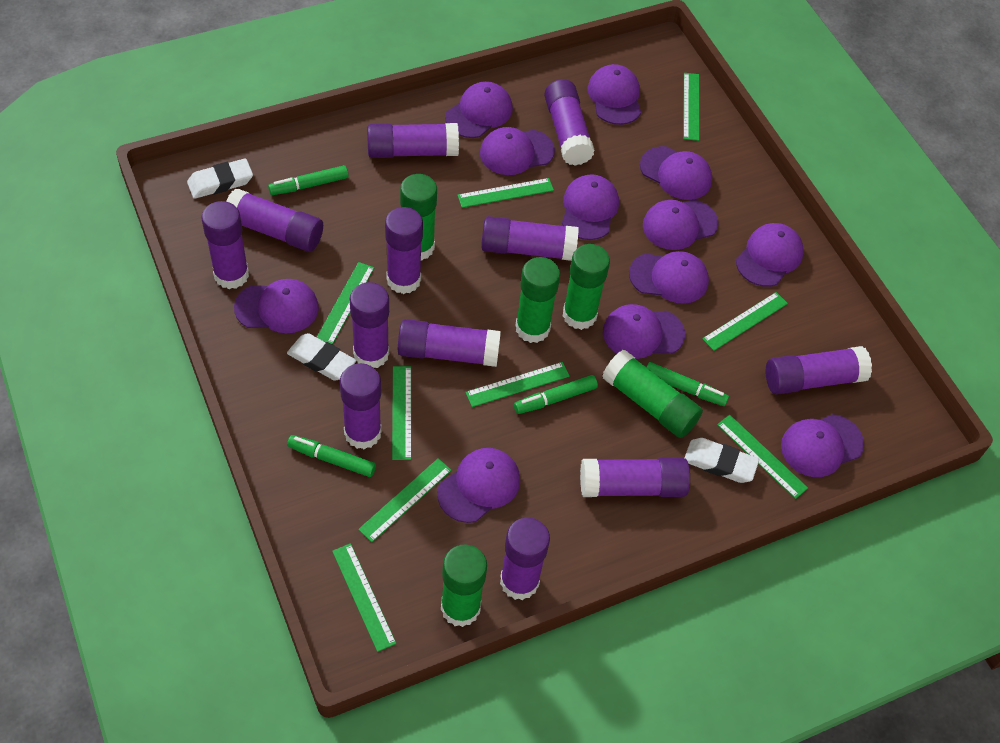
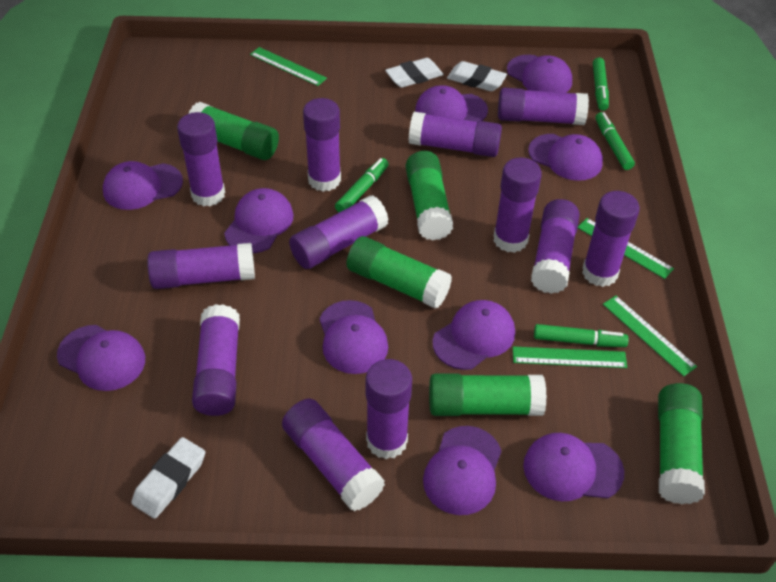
green ruler: 9 -> 4
purple cap: 12 -> 10

